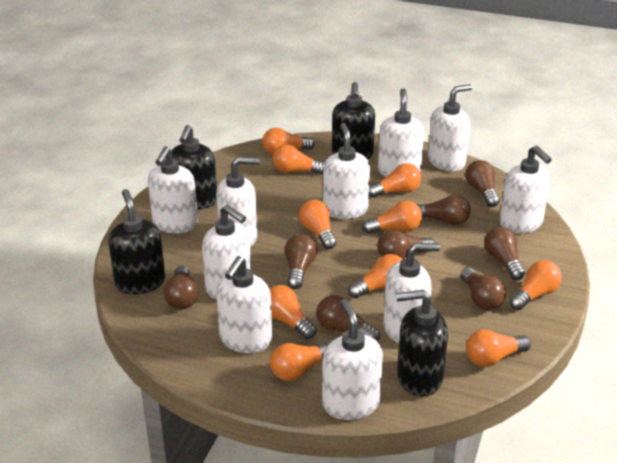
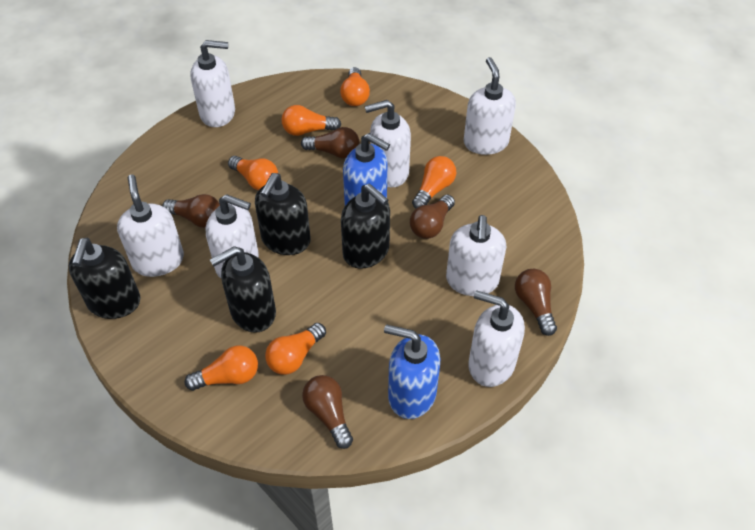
blue soap dispenser: 0 -> 2
brown light bulb: 8 -> 5
orange light bulb: 10 -> 6
white soap dispenser: 10 -> 7

